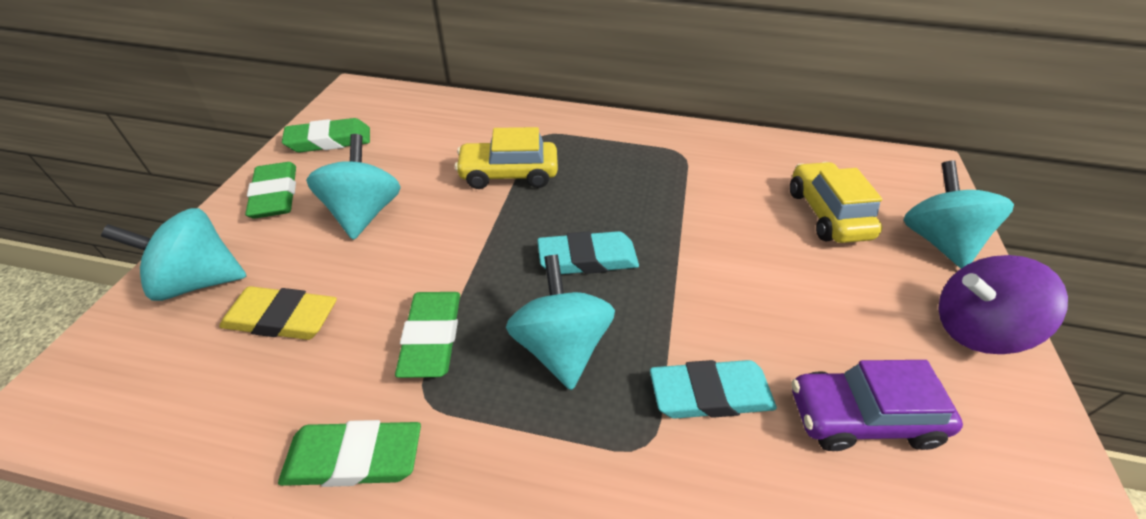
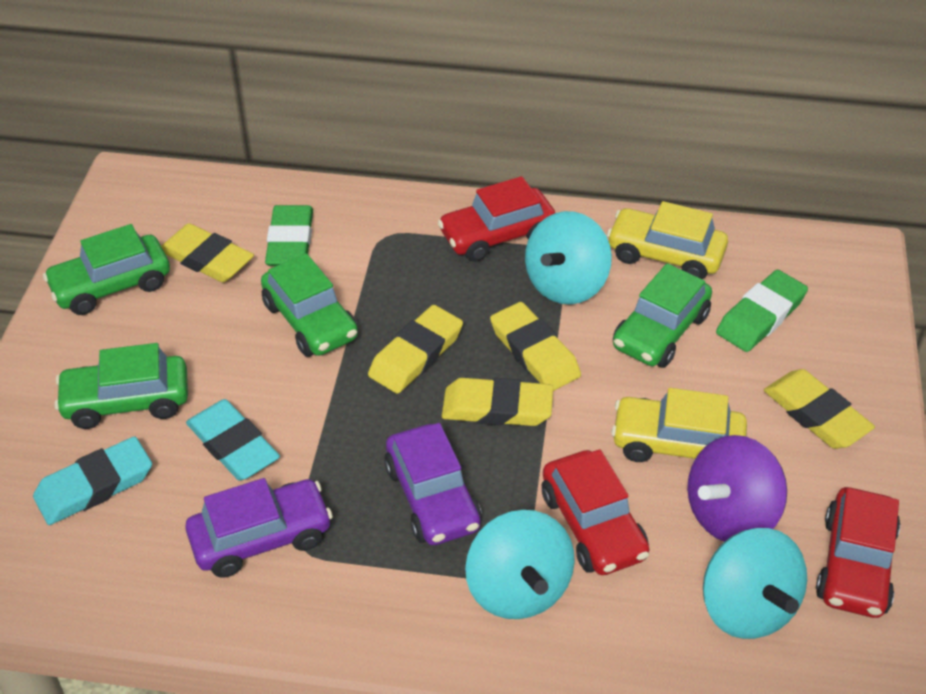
green car: 0 -> 4
green eraser: 4 -> 2
purple car: 1 -> 2
red car: 0 -> 3
turquoise spinning top: 4 -> 3
yellow eraser: 1 -> 5

